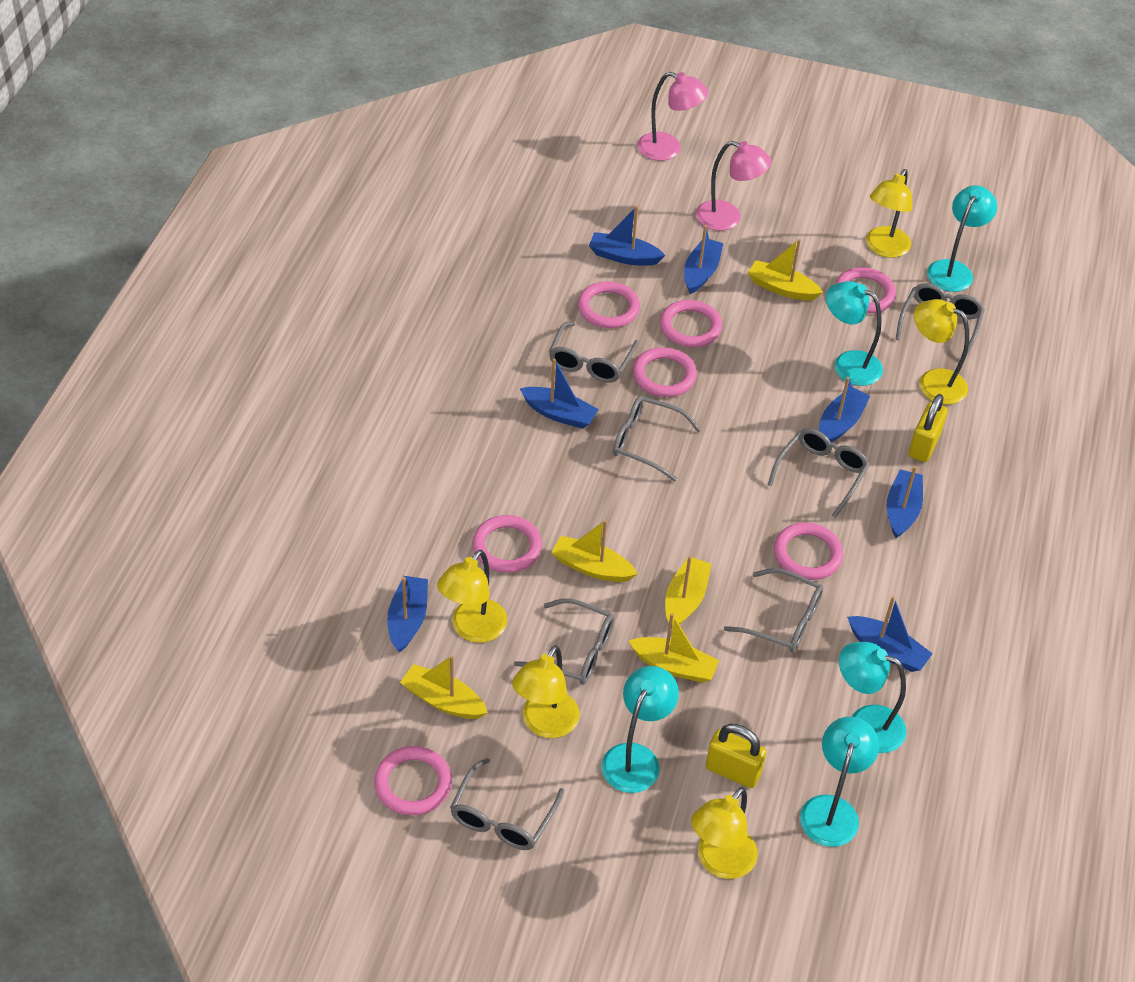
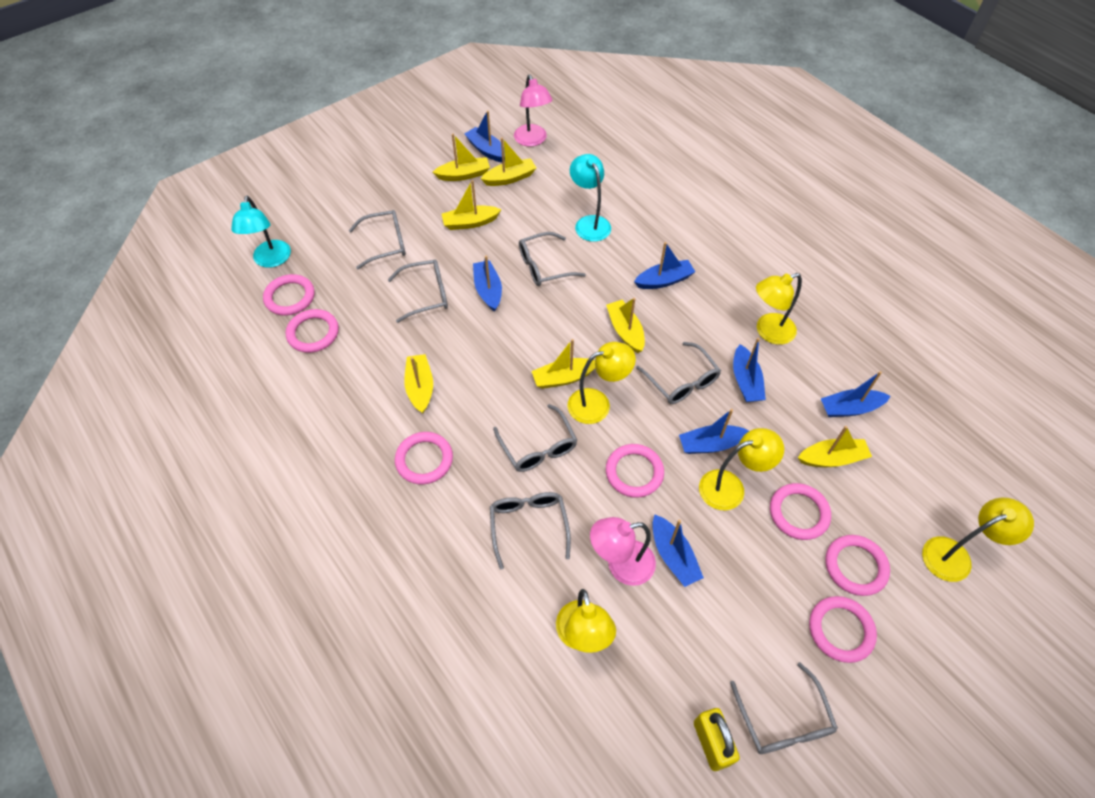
turquoise lamp: 5 -> 2
yellow boat: 5 -> 7
yellow padlock: 2 -> 1

